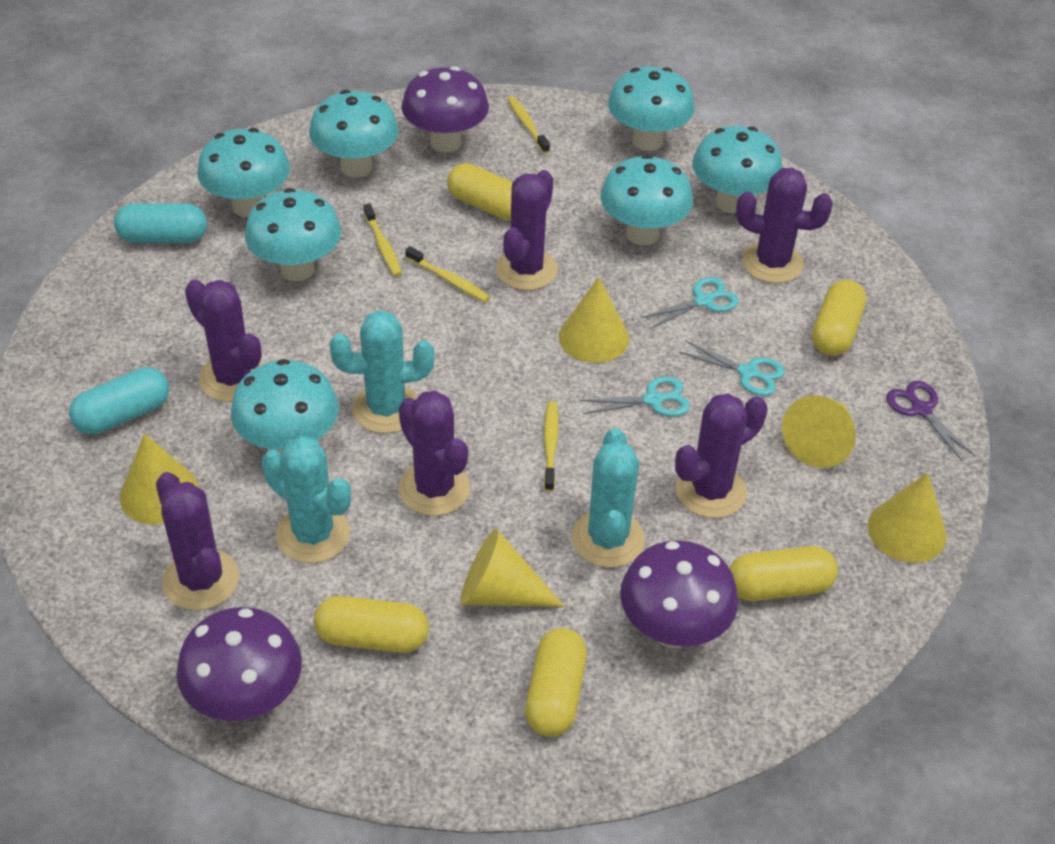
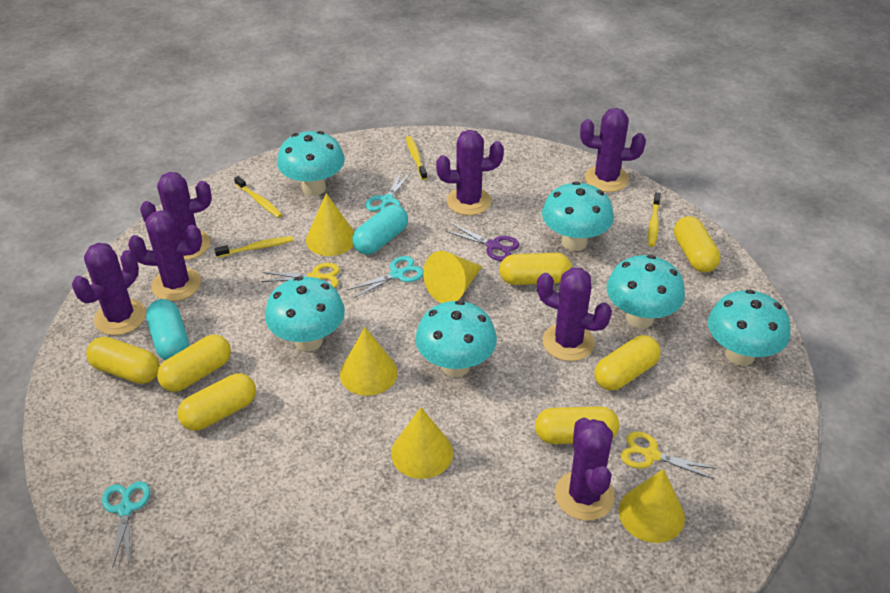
purple cactus: 6 -> 7
purple mushroom: 3 -> 0
turquoise cactus: 3 -> 0
turquoise mushroom: 7 -> 6
yellow capsule: 5 -> 7
yellow scissors: 0 -> 2

